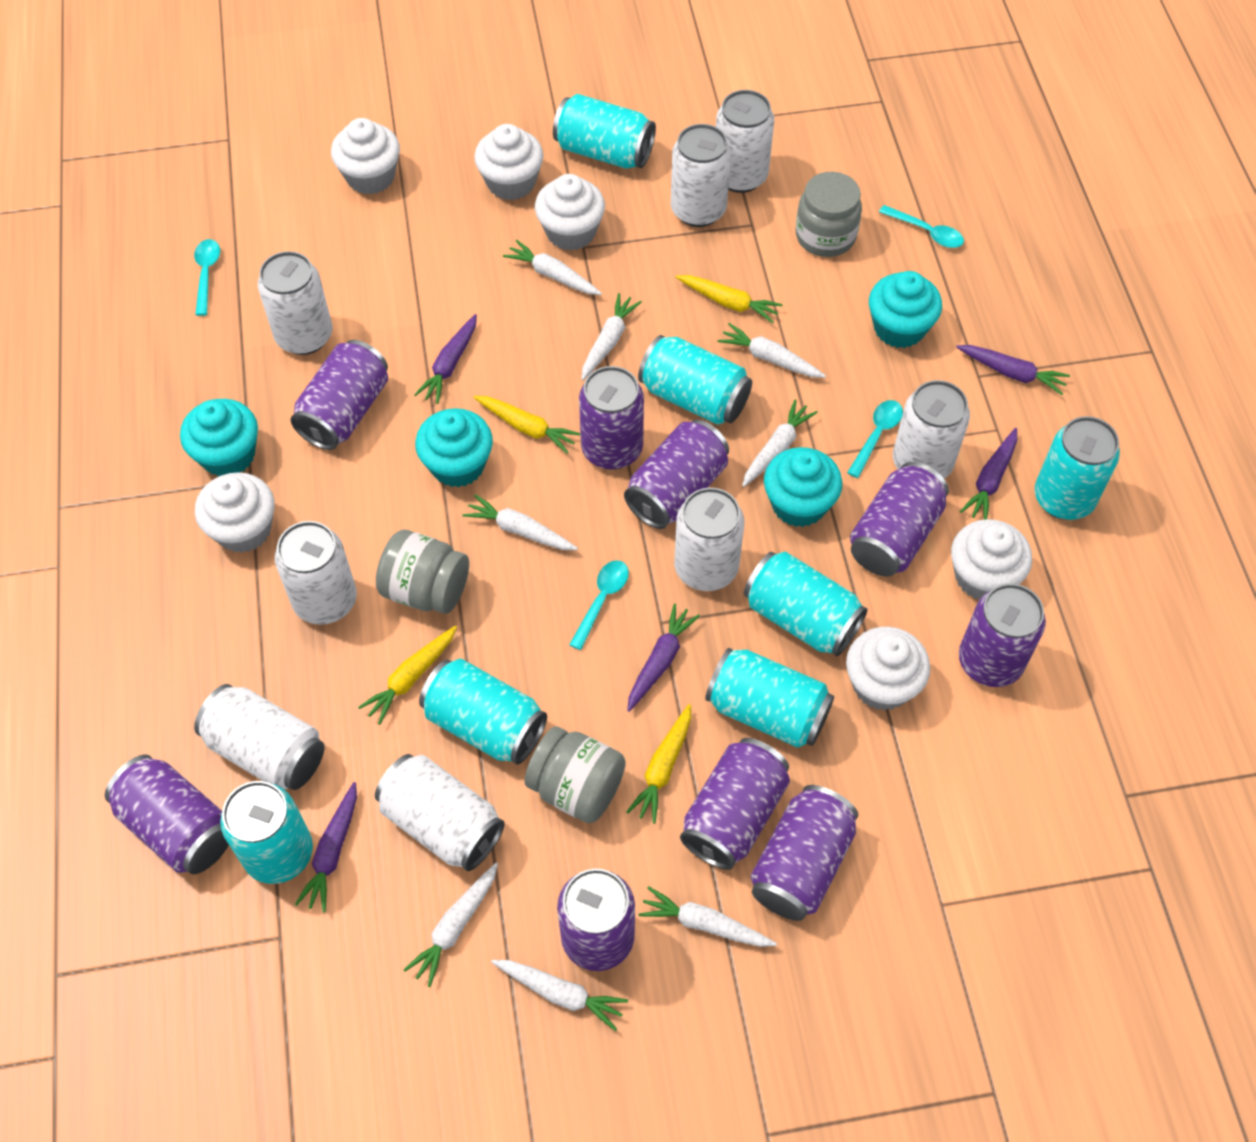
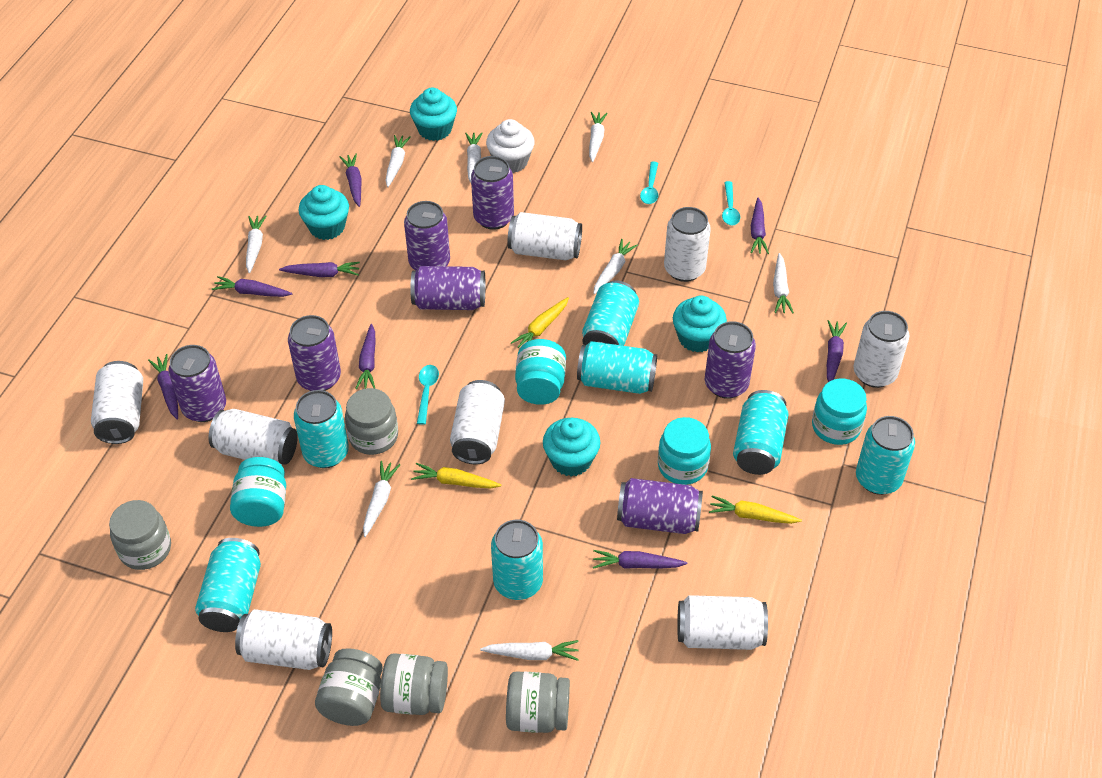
grey jar: 3 -> 5
purple can: 9 -> 7
purple carrot: 5 -> 8
turquoise jar: 0 -> 4
turquoise spoon: 4 -> 3
white cupcake: 6 -> 1
yellow carrot: 4 -> 3

